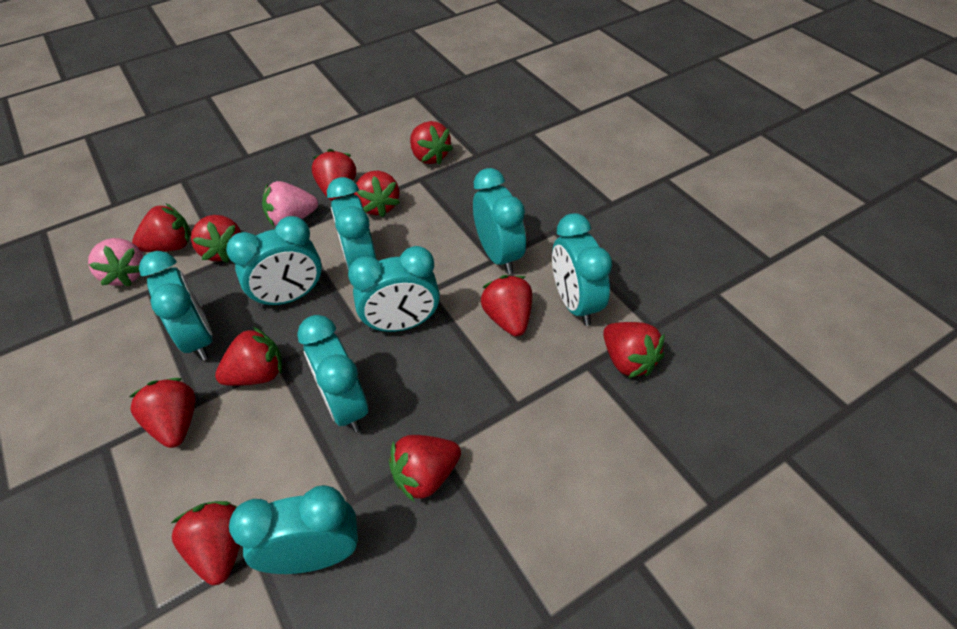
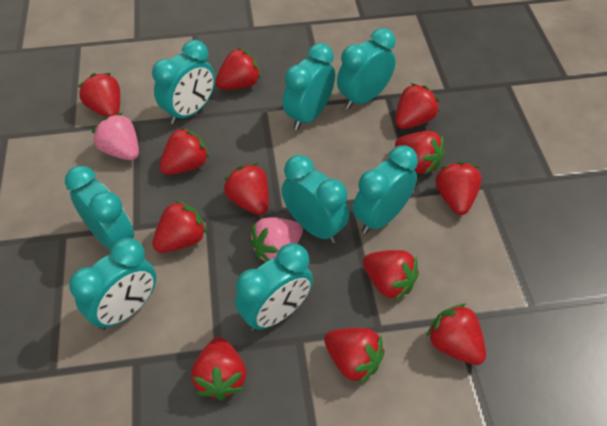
red strawberry: 11 -> 12

